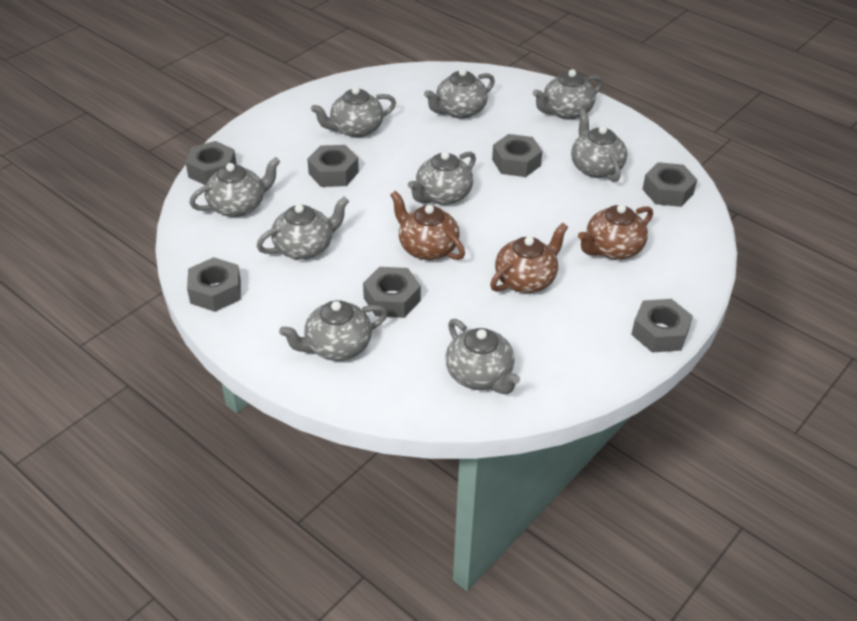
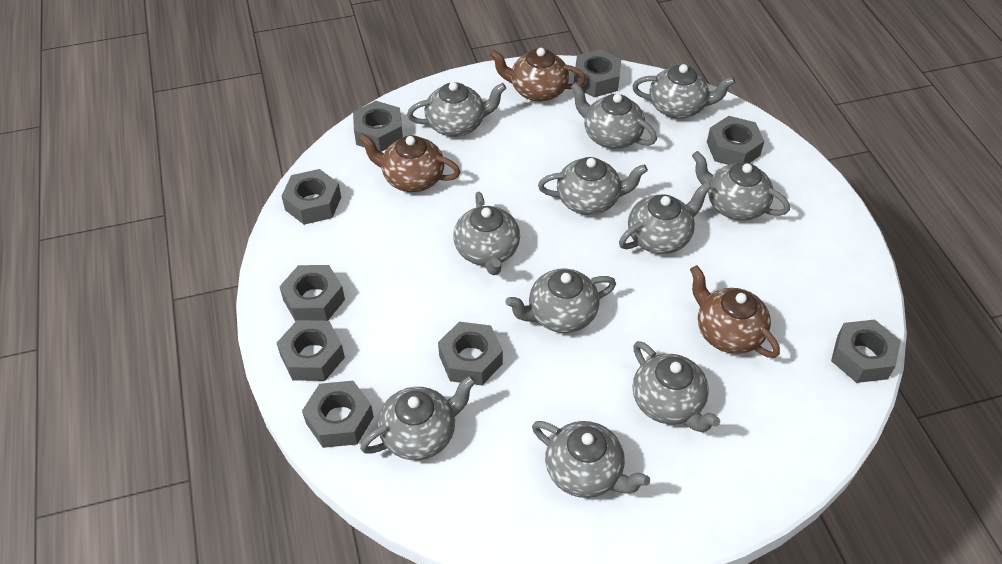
grey nut: 7 -> 9
grey teapot: 9 -> 11

